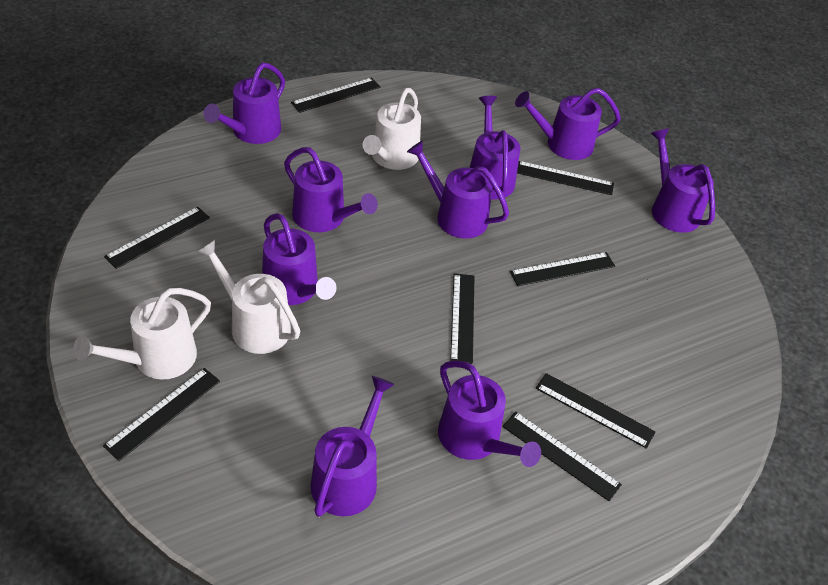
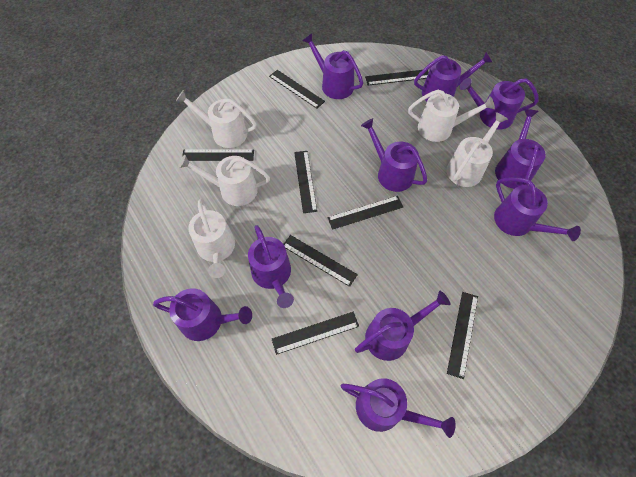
purple watering can: 9 -> 10
white watering can: 3 -> 5

